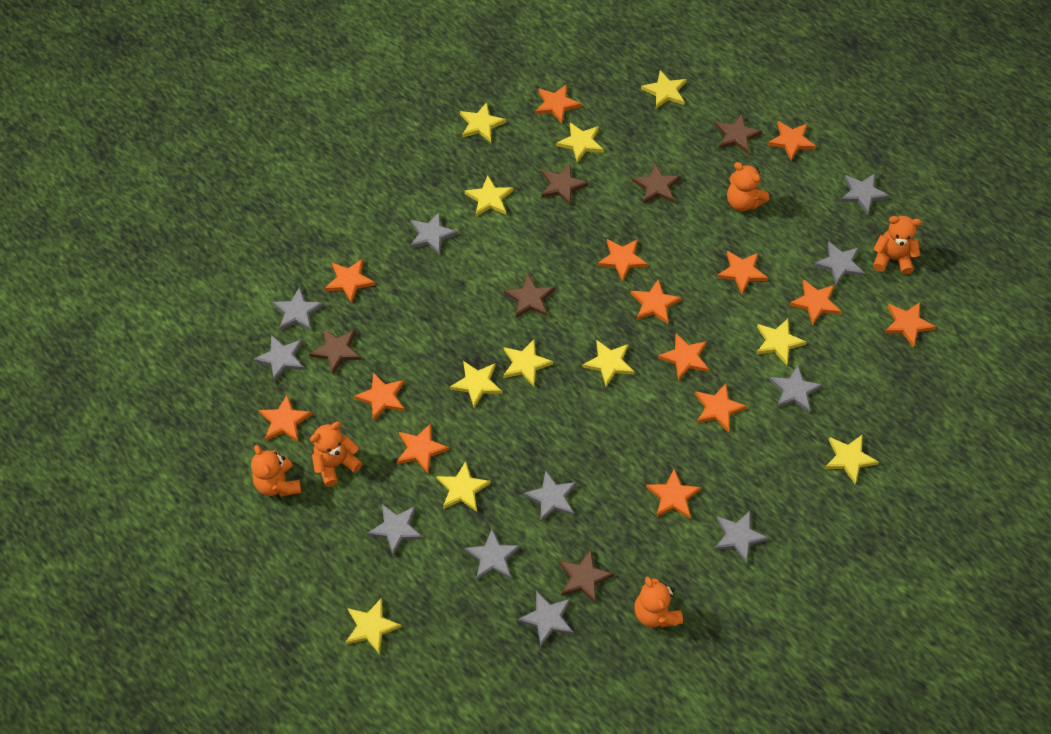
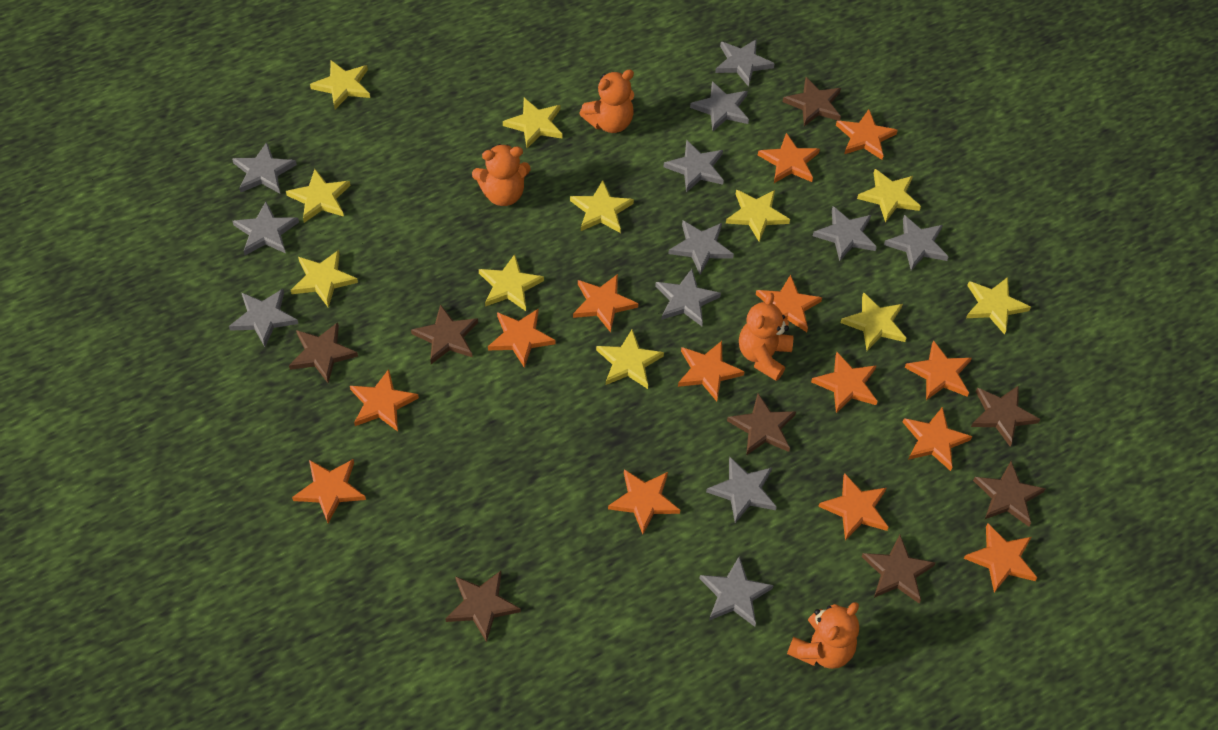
brown star: 6 -> 8
grey star: 11 -> 12
orange teddy bear: 5 -> 4

